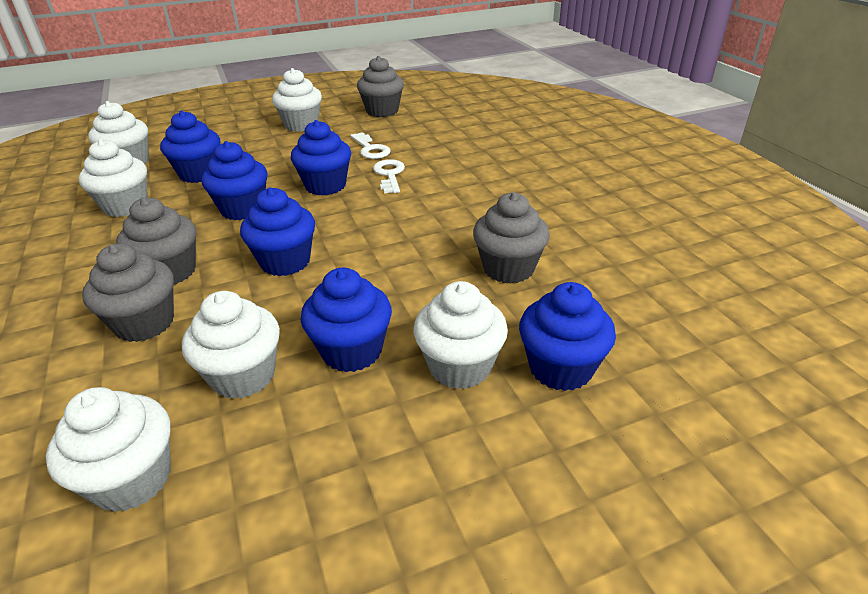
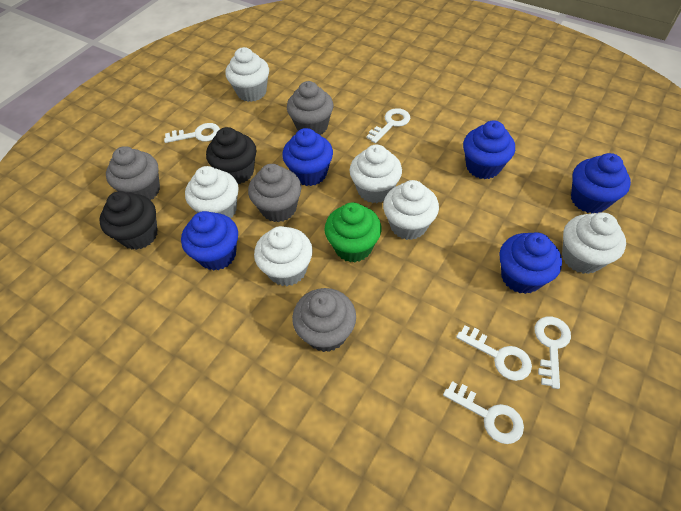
black cupcake: 0 -> 2
blue cupcake: 6 -> 5
green cupcake: 0 -> 1
white key: 2 -> 5

